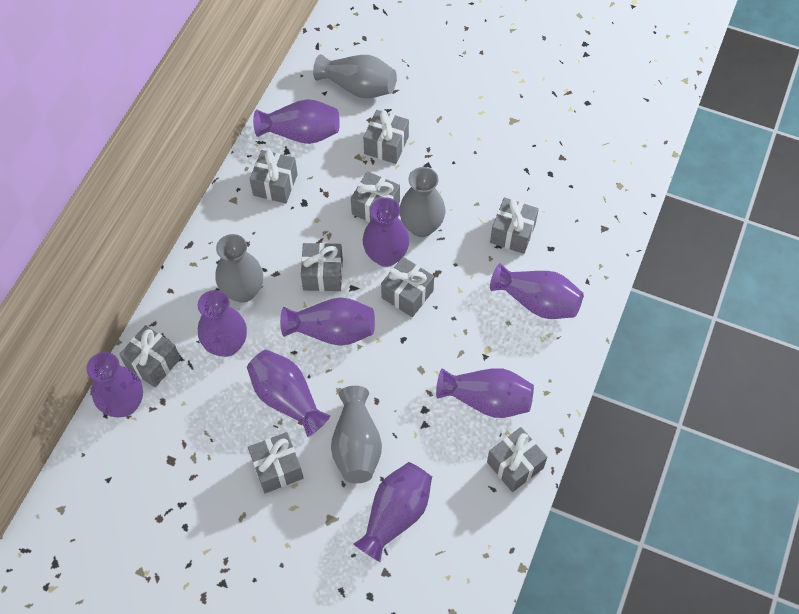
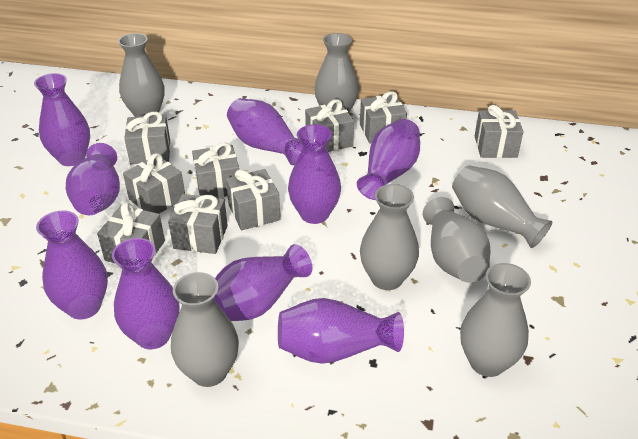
grey vase: 4 -> 7

